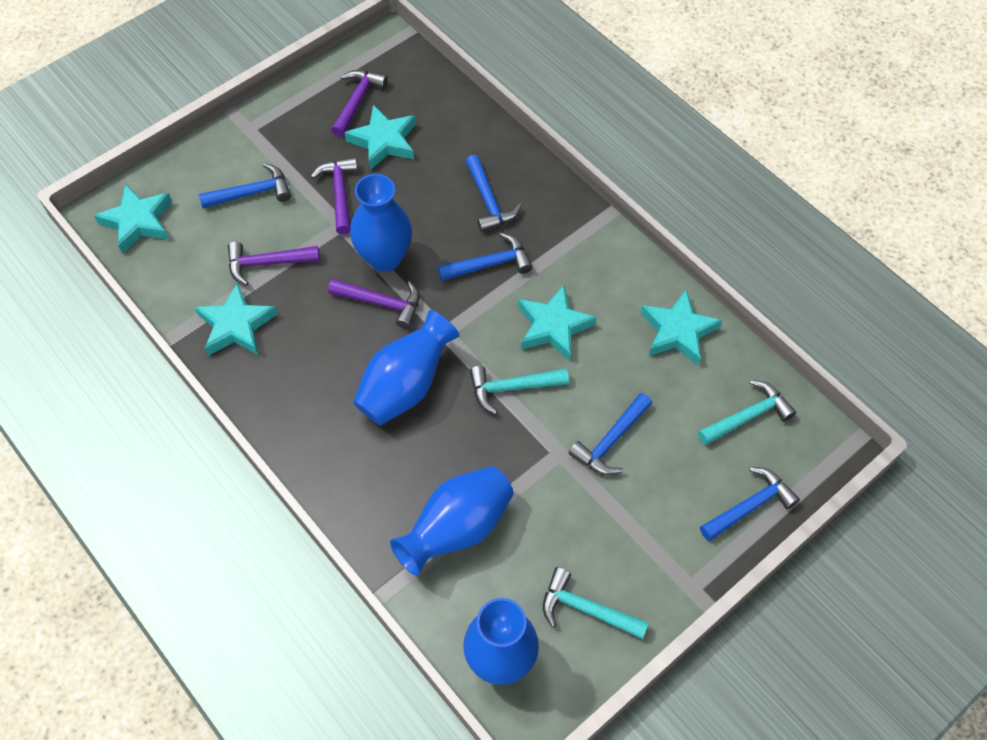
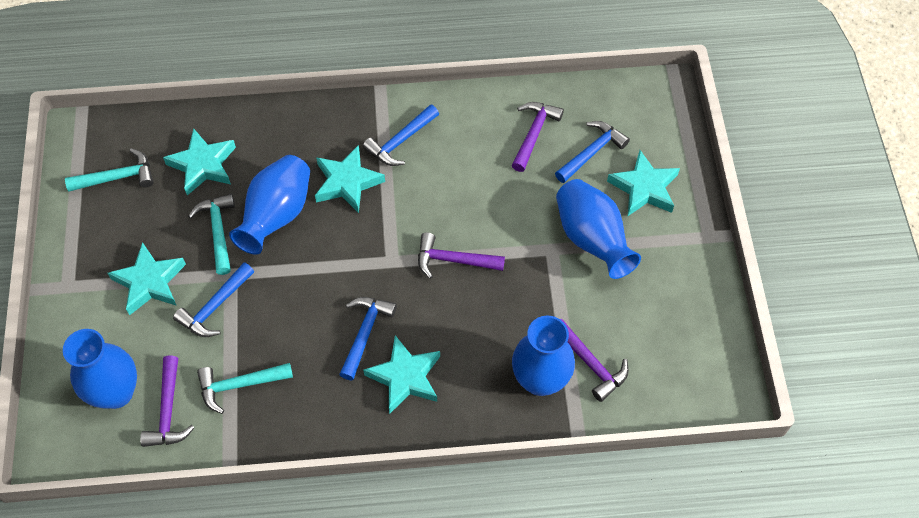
blue hammer: 5 -> 4

